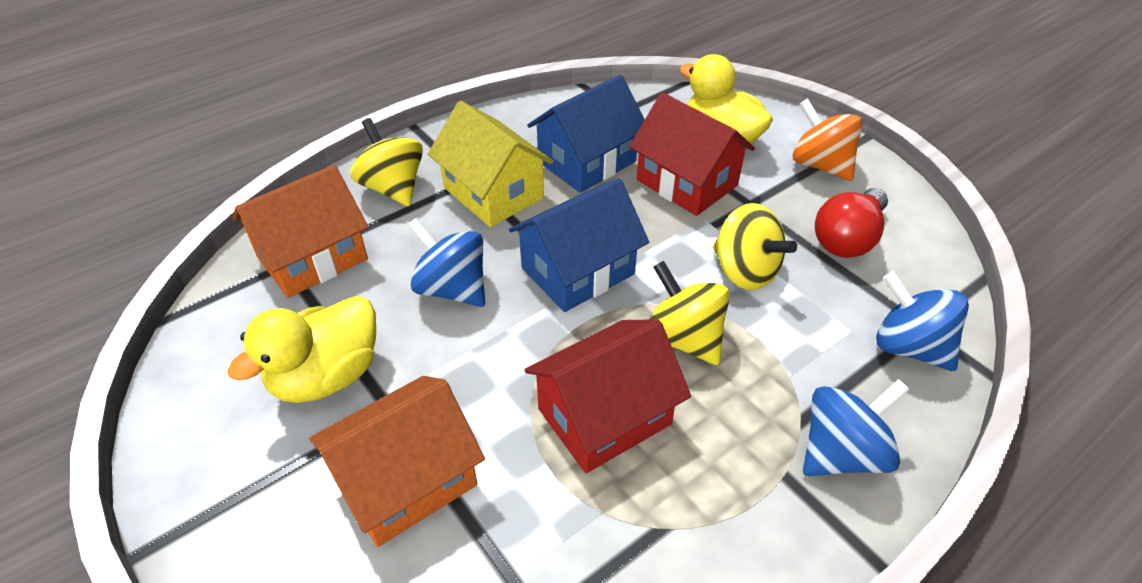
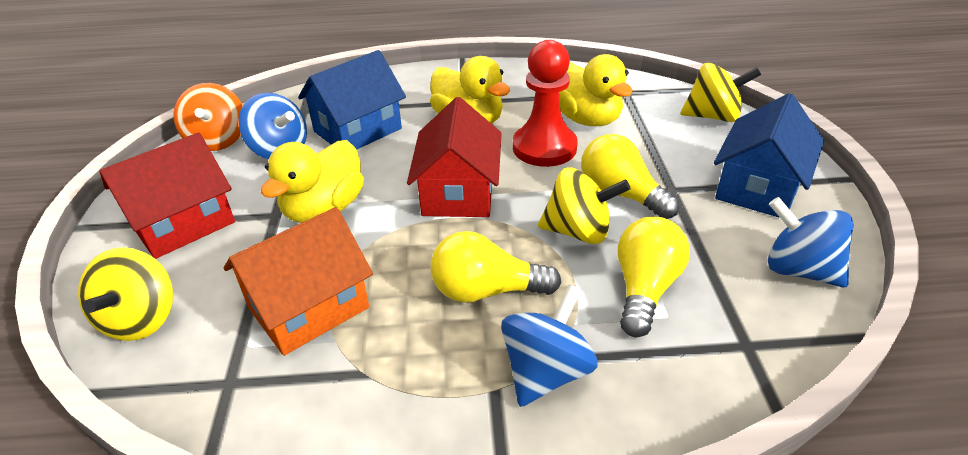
orange house: 2 -> 1
red light bulb: 1 -> 0
red pawn: 0 -> 1
yellow duck: 2 -> 3
yellow house: 1 -> 0
yellow light bulb: 0 -> 3

